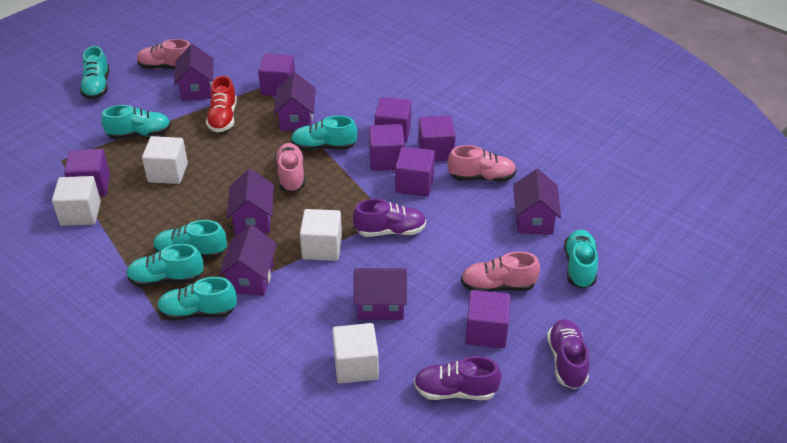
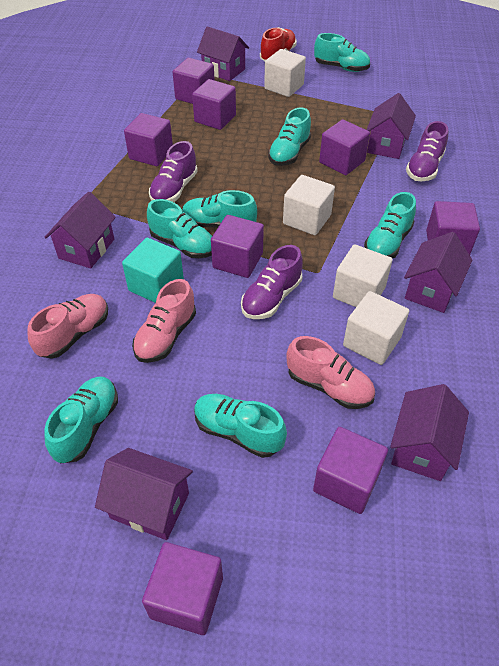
pink shoe: 4 -> 3
purple cube: 7 -> 8
turquoise cube: 0 -> 1

